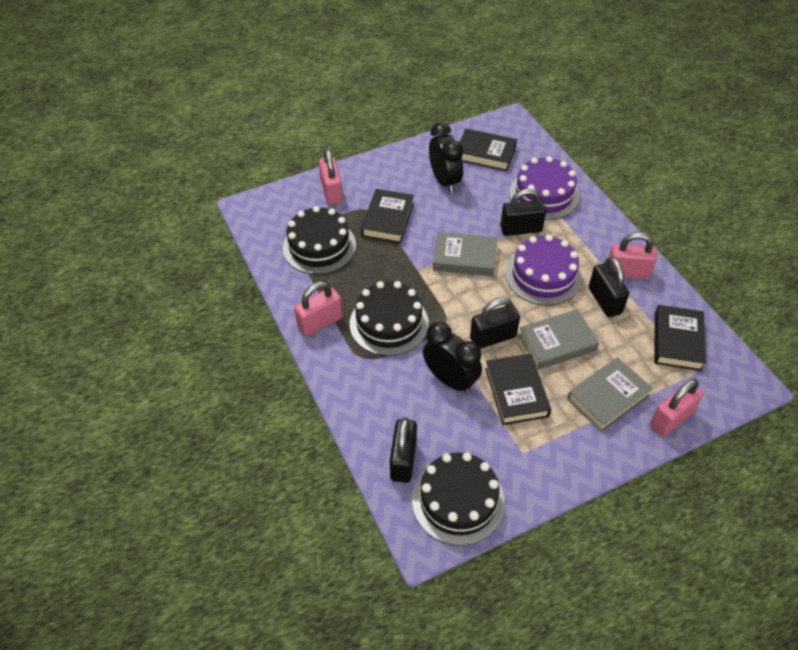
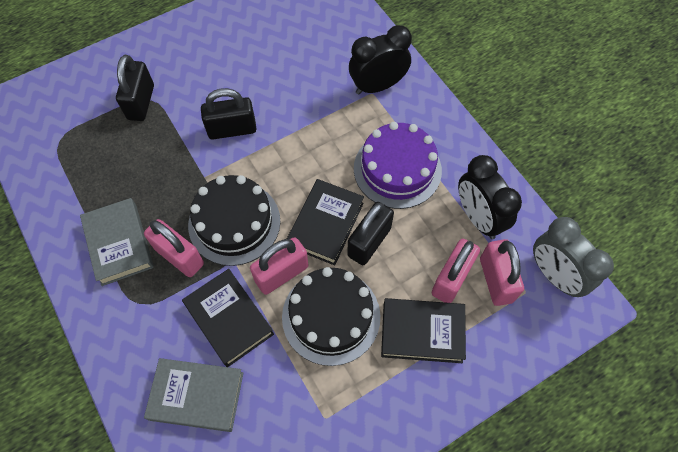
black book: 4 -> 3
black cake: 3 -> 2
black padlock: 4 -> 3
grey book: 3 -> 2
grey clock: 0 -> 1
purple cake: 2 -> 1

